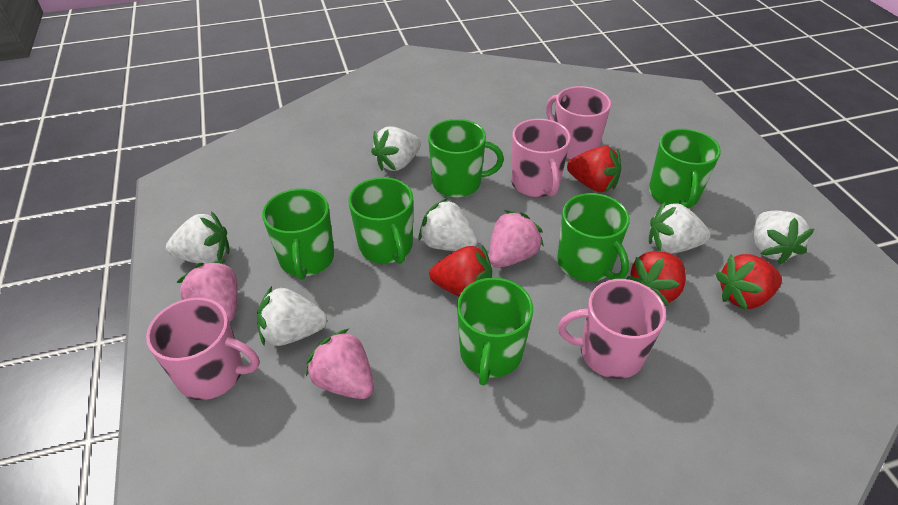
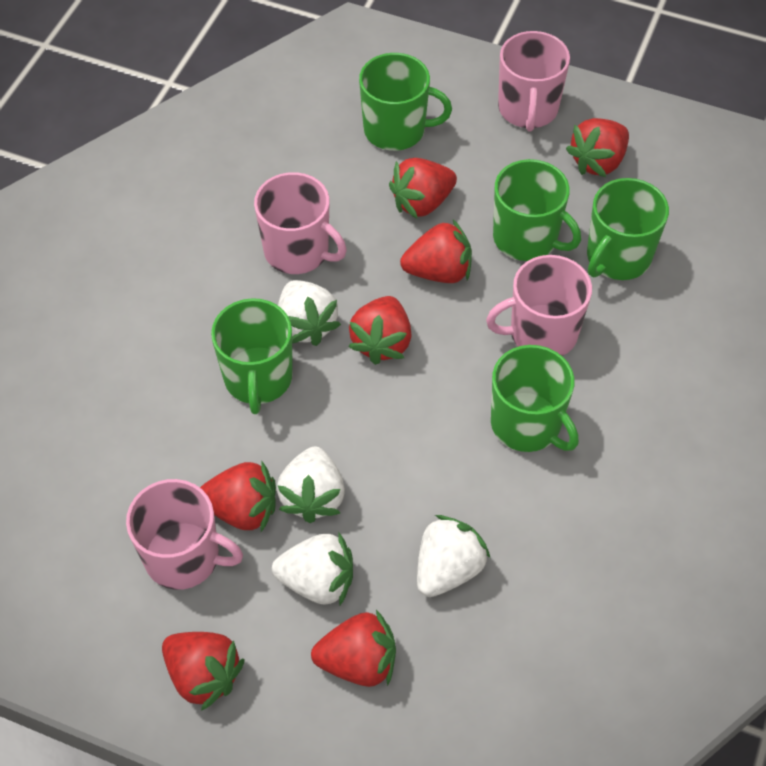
green mug: 6 -> 5
pink strawberry: 3 -> 0
red strawberry: 4 -> 7
white strawberry: 6 -> 4

